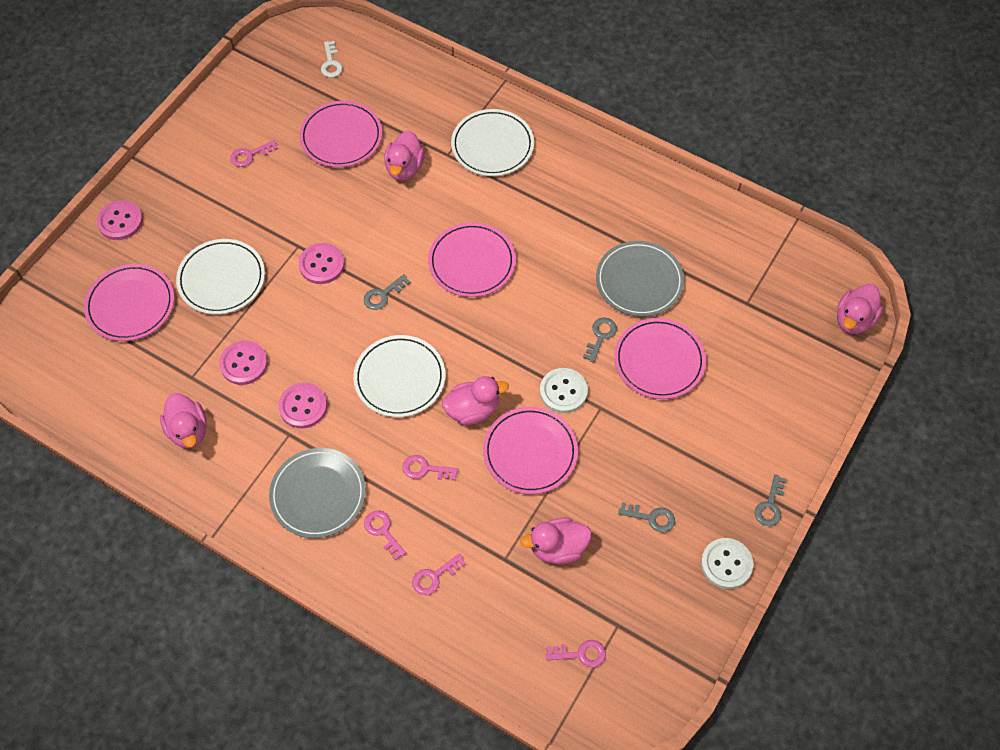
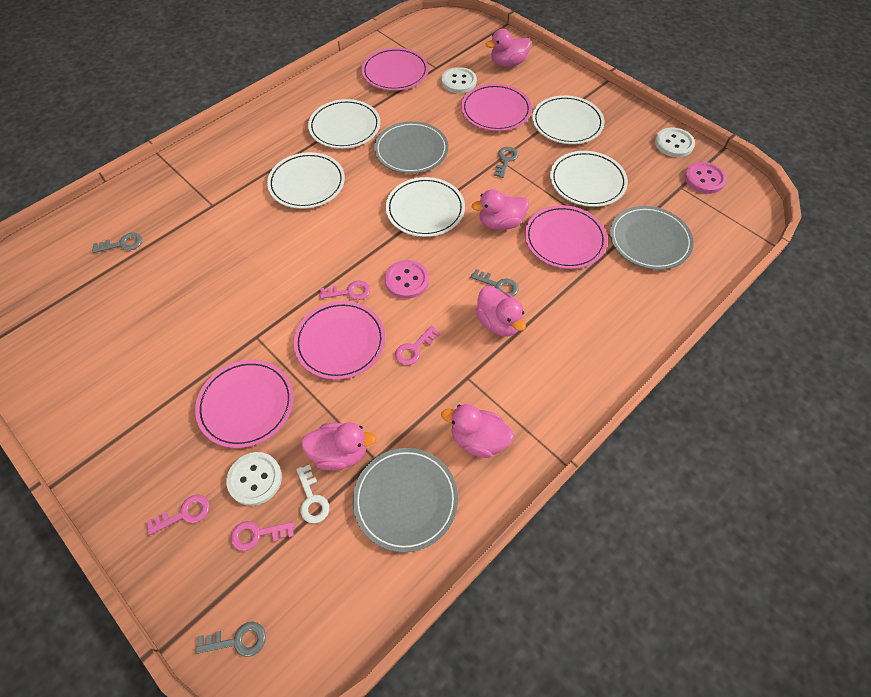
grey plate: 2 -> 3
pink button: 4 -> 2
pink key: 5 -> 4
white button: 2 -> 3
white plate: 3 -> 5

